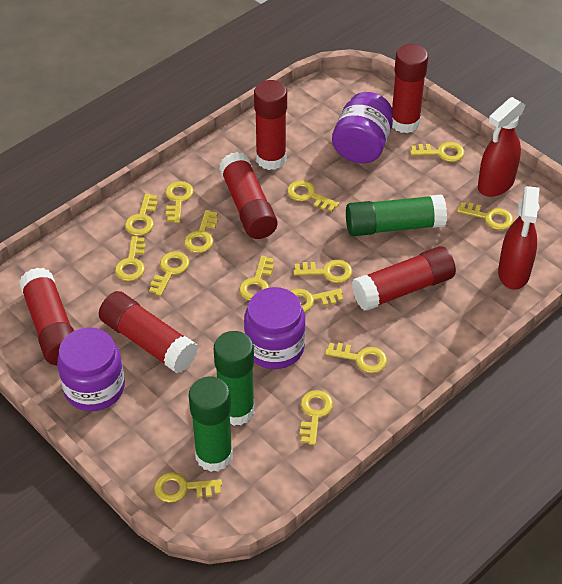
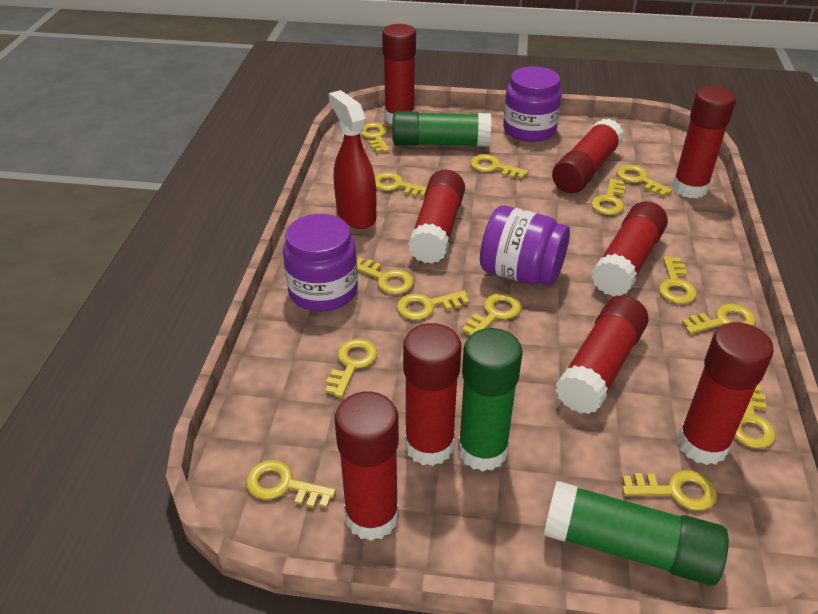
red glue stick: 6 -> 9
red spray bottle: 2 -> 1

